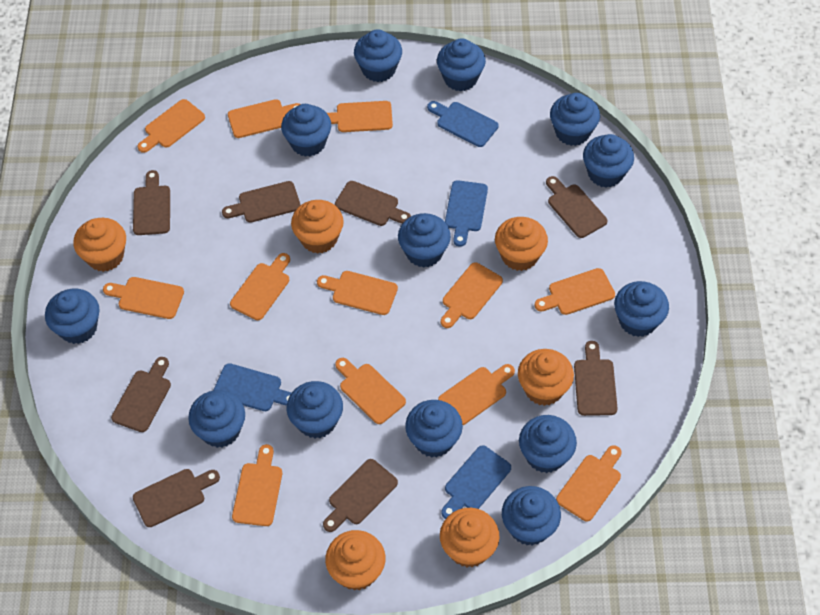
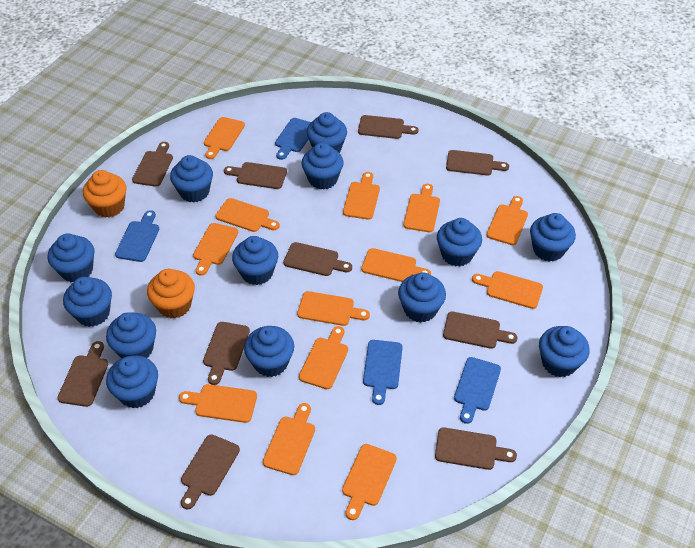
brown cutting board: 8 -> 10
orange cupcake: 6 -> 2
orange cutting board: 12 -> 13

